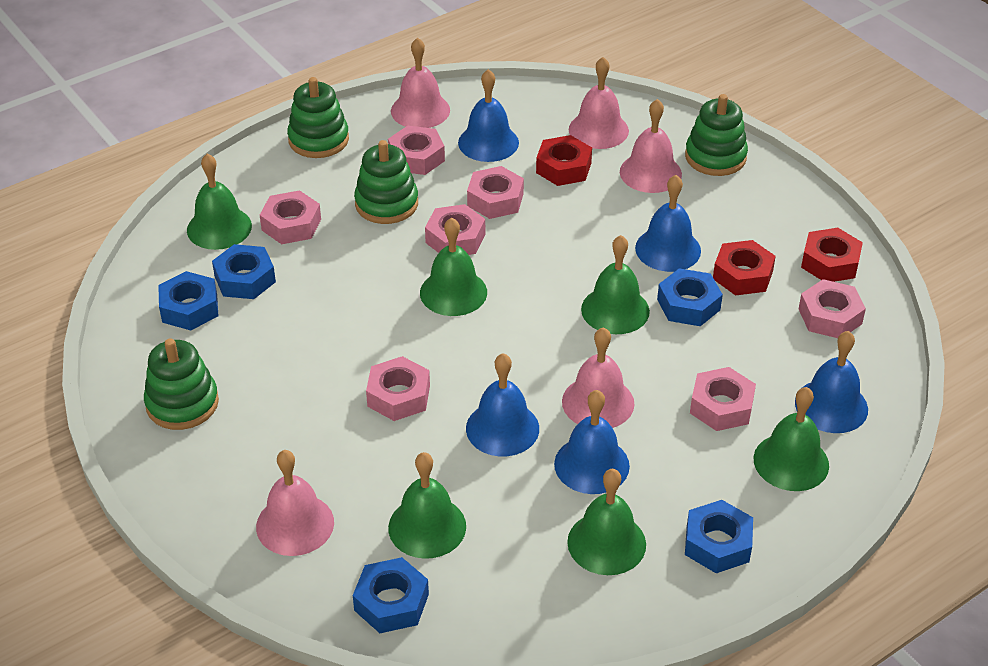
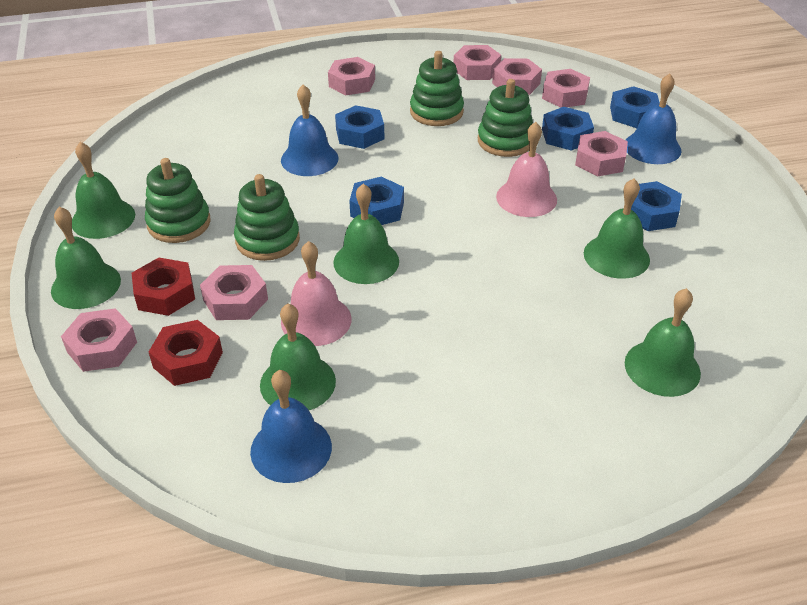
blue bell: 5 -> 3
pink bell: 5 -> 2
red nut: 3 -> 2

